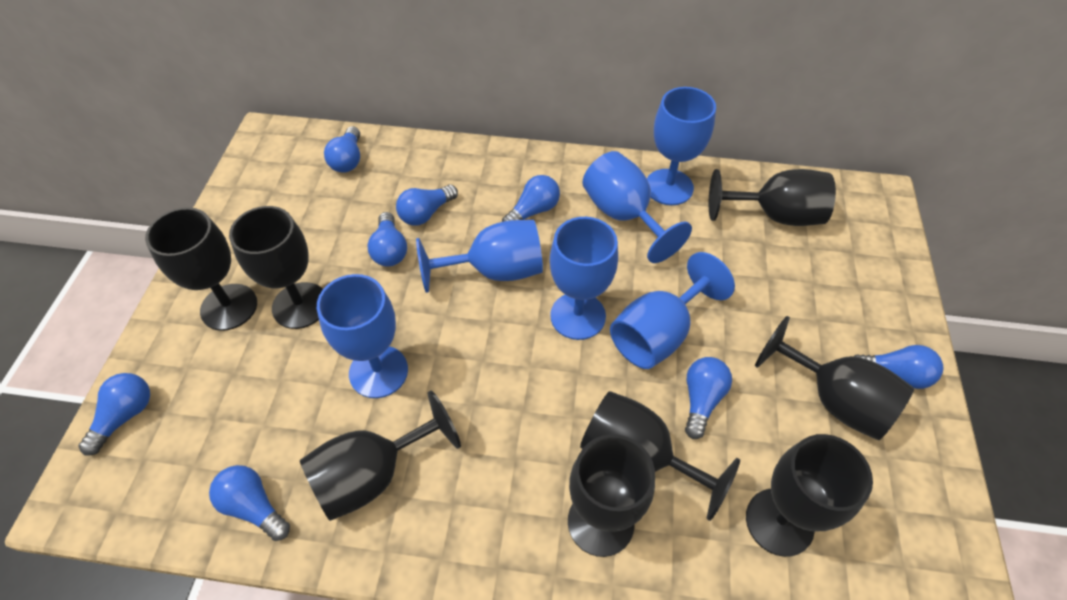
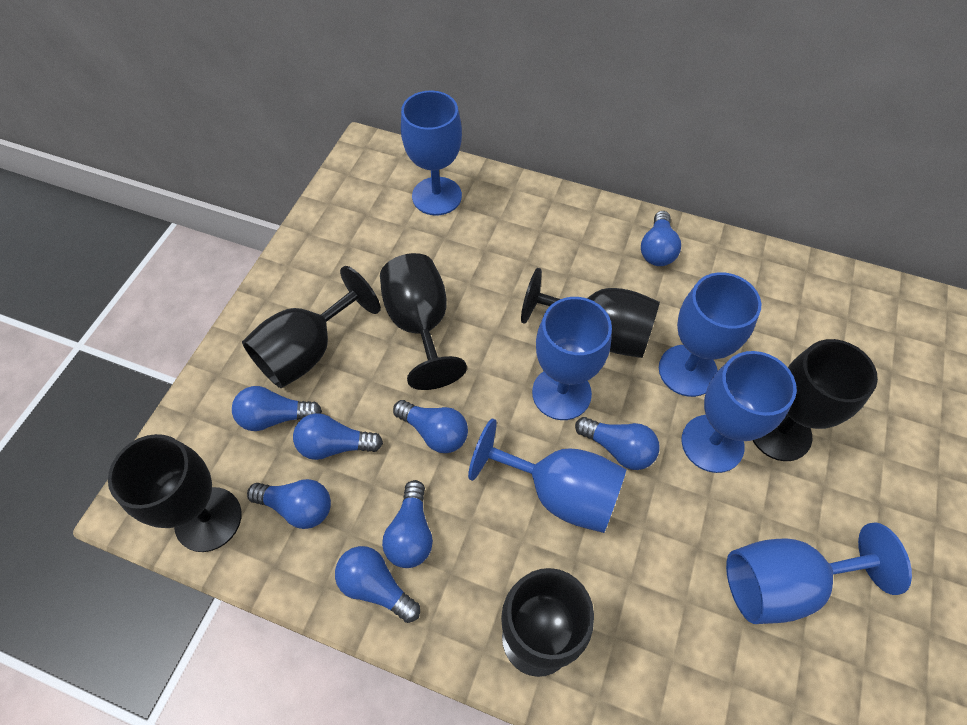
black goblet: 8 -> 6

